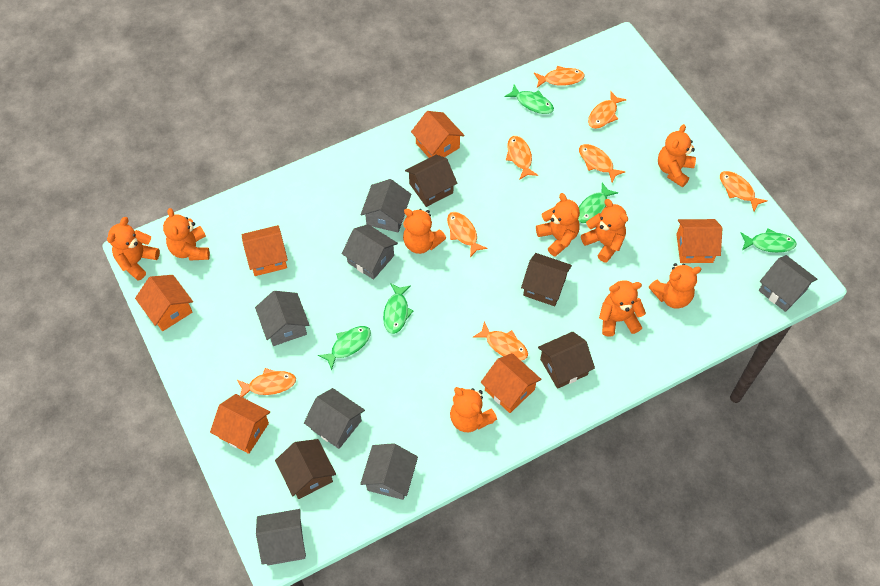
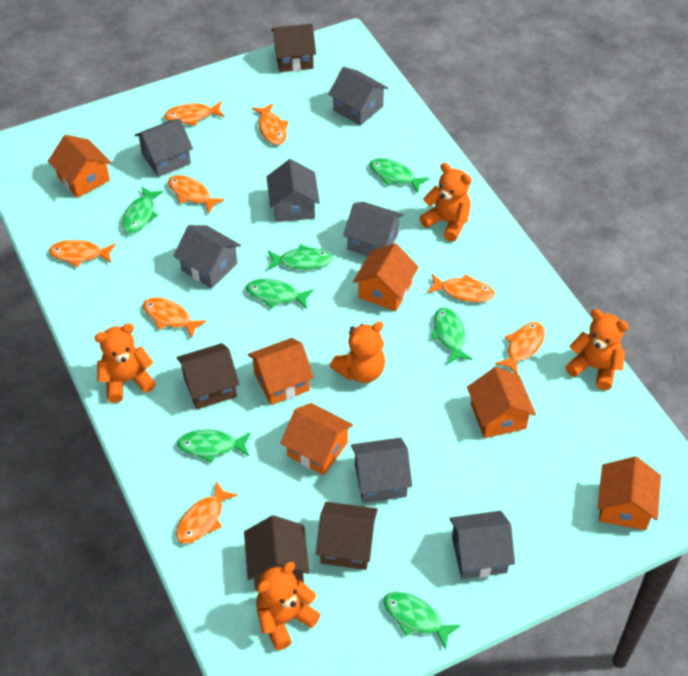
green fish: 5 -> 7
orange teddy bear: 9 -> 5

